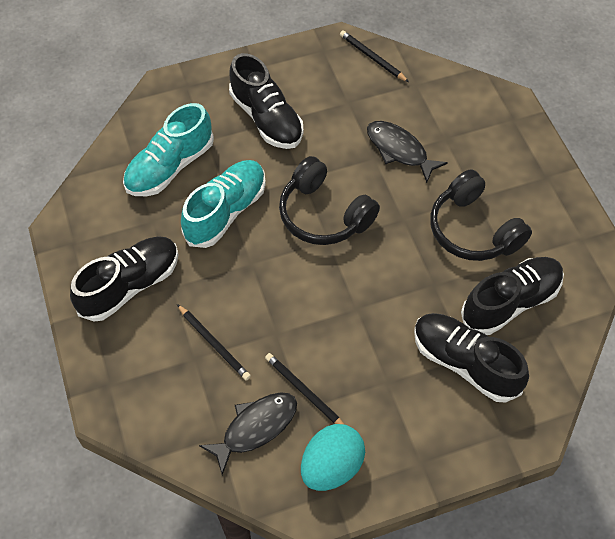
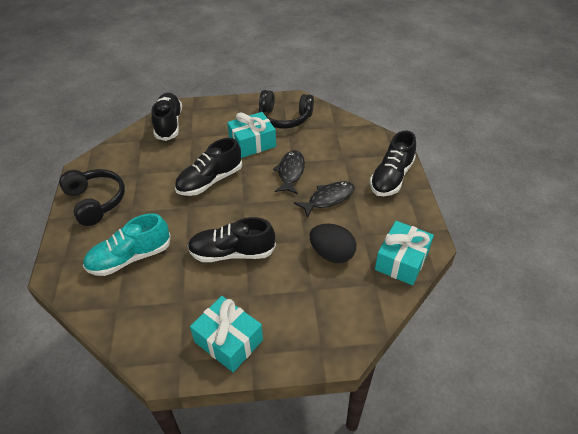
black egg: 0 -> 1
black pencil: 3 -> 0
turquoise egg: 1 -> 0
turquoise gift: 0 -> 3
turquoise shoe: 2 -> 1

